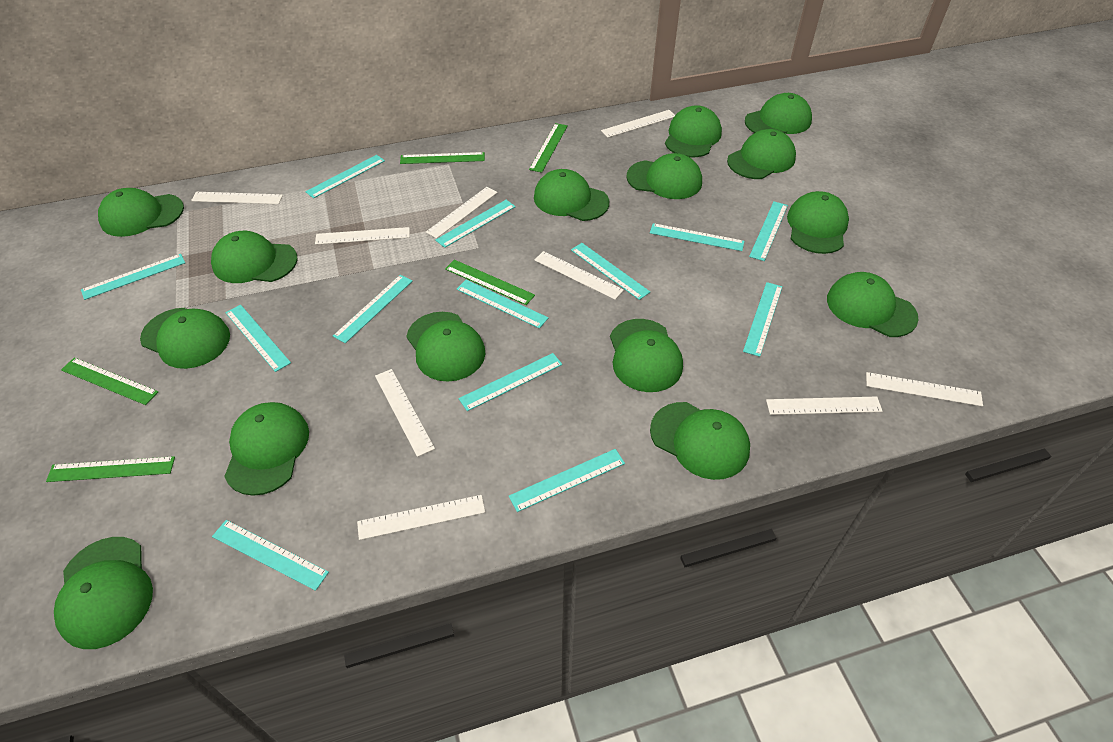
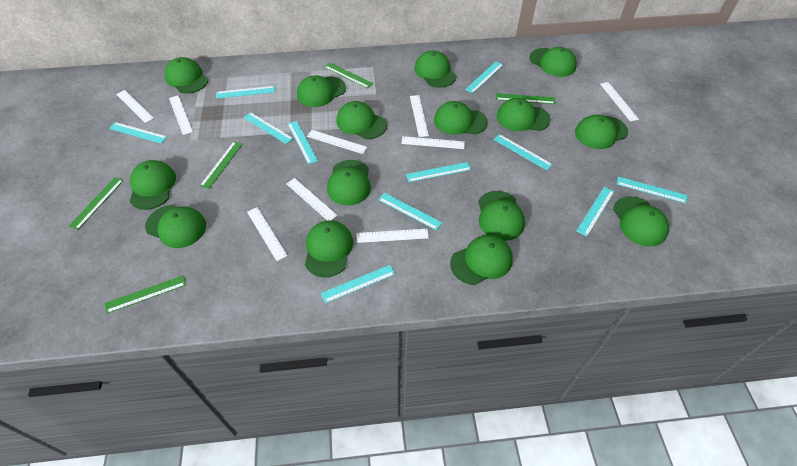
turquoise ruler: 13 -> 11

